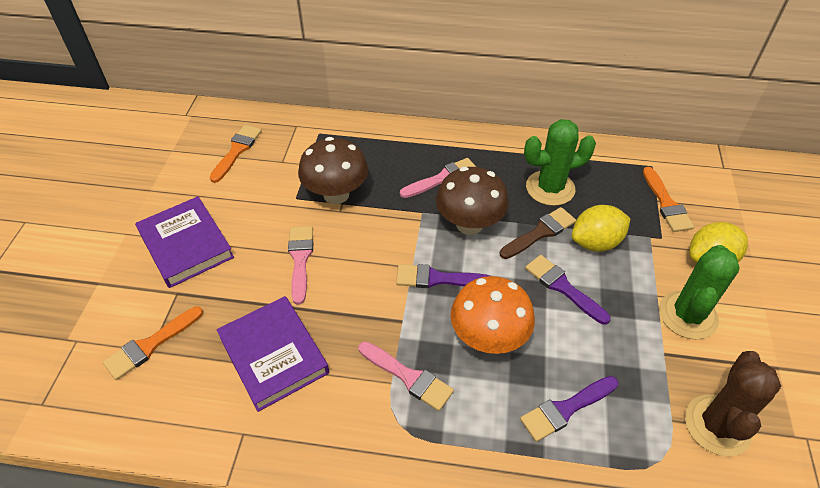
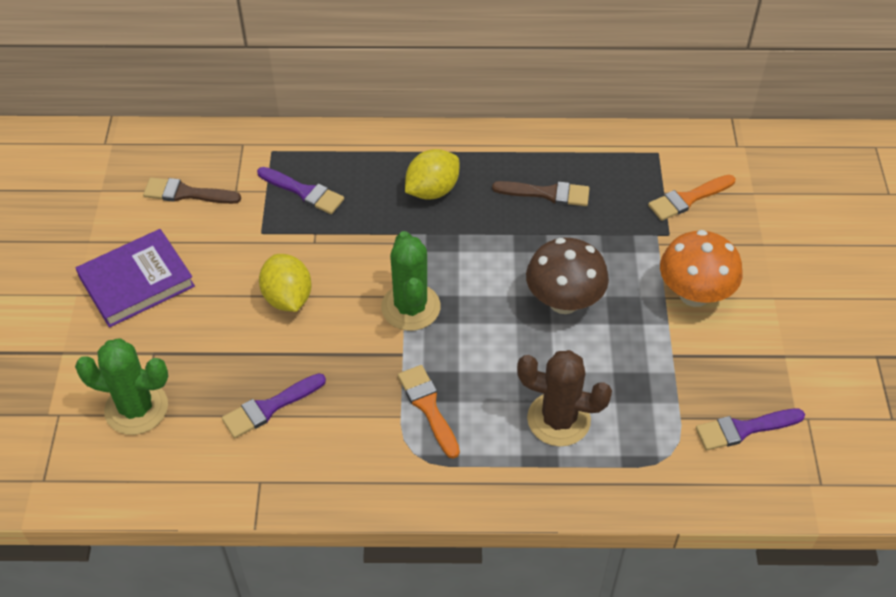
brown brush: 1 -> 2
brown mushroom: 2 -> 1
orange brush: 3 -> 2
pink brush: 3 -> 0
purple book: 2 -> 1

